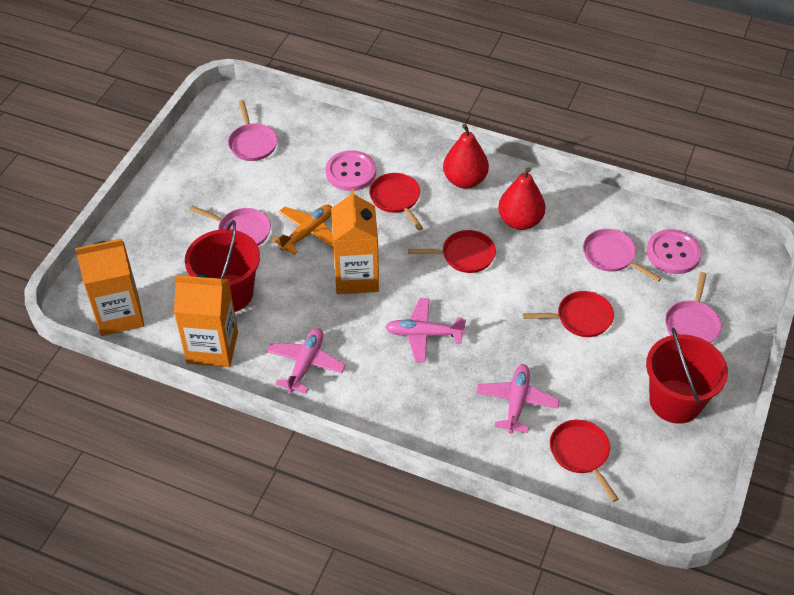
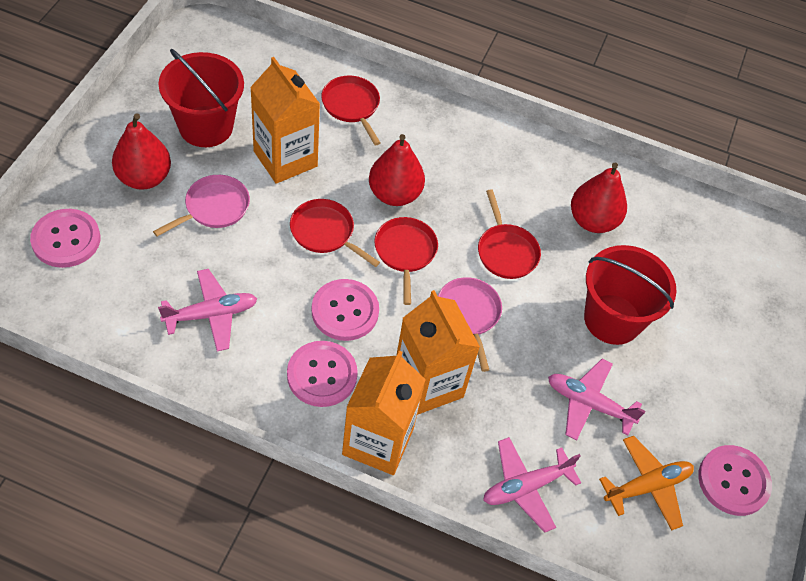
pink button: 2 -> 4
pink pan: 4 -> 2
red pear: 2 -> 3

